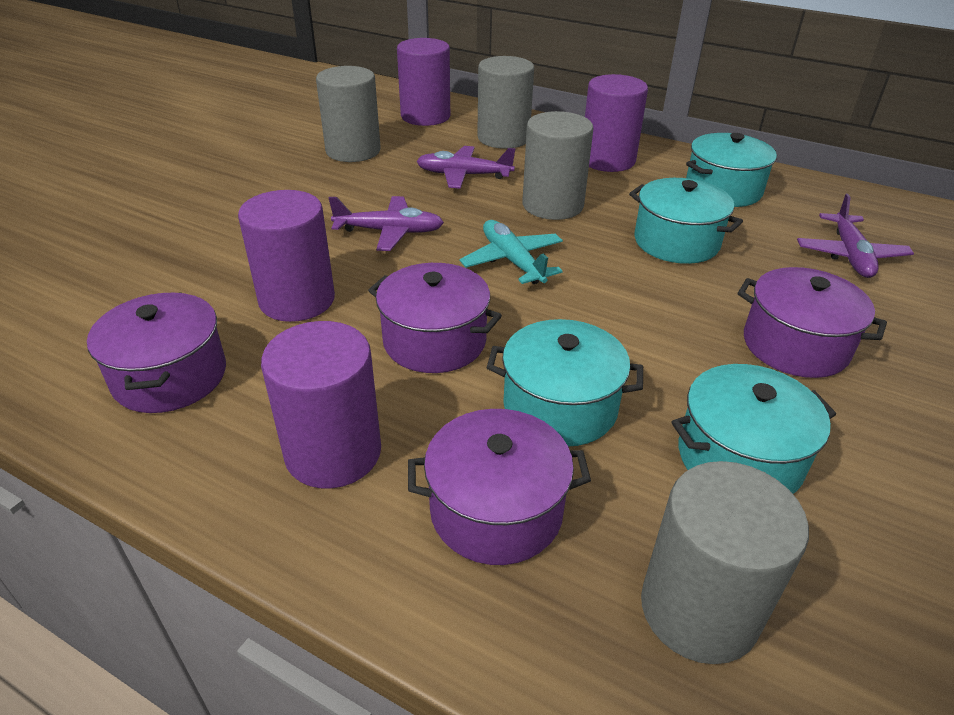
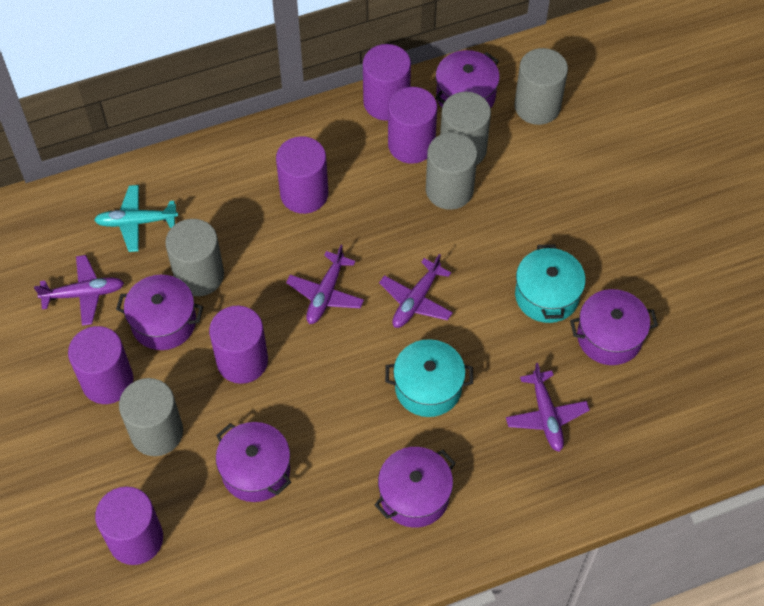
grey cylinder: 4 -> 5
purple cylinder: 4 -> 6
purple plane: 3 -> 4
purple pot: 4 -> 5
turquoise pot: 4 -> 2

